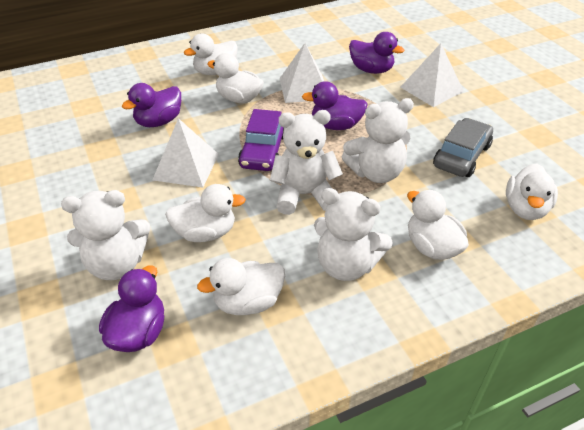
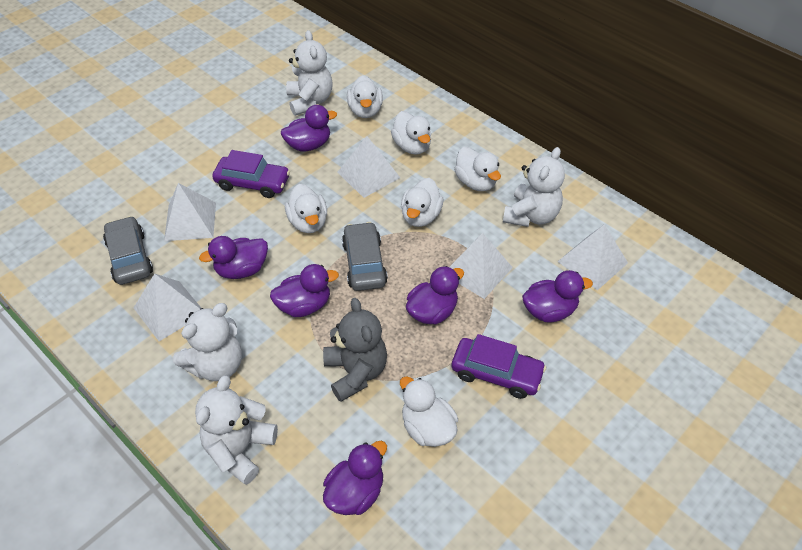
grey car: 1 -> 2
grey teddy bear: 0 -> 1
purple car: 1 -> 2
purple duck: 4 -> 6
white pyramid: 3 -> 5

